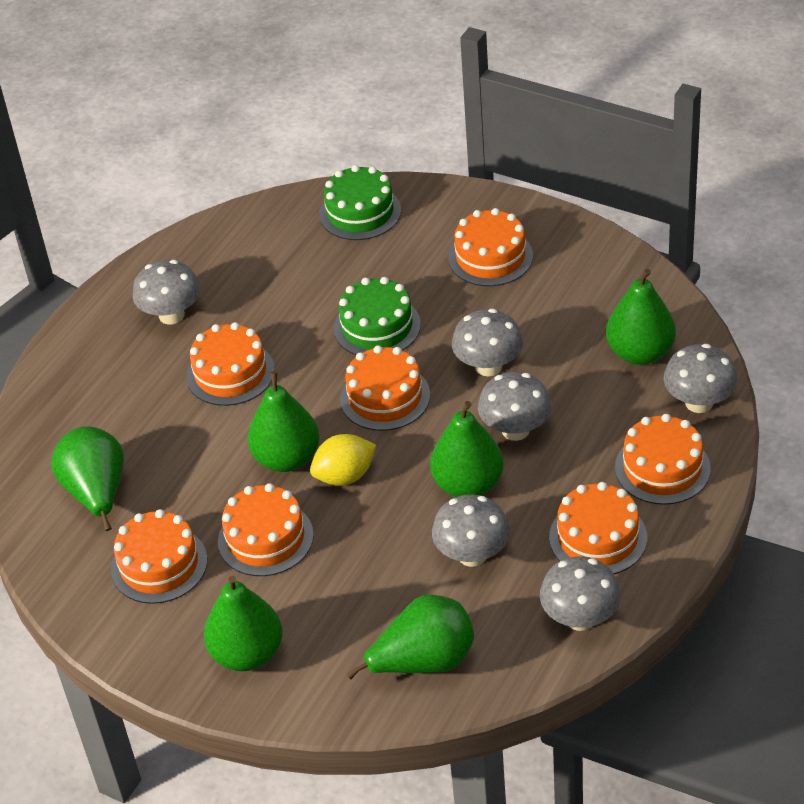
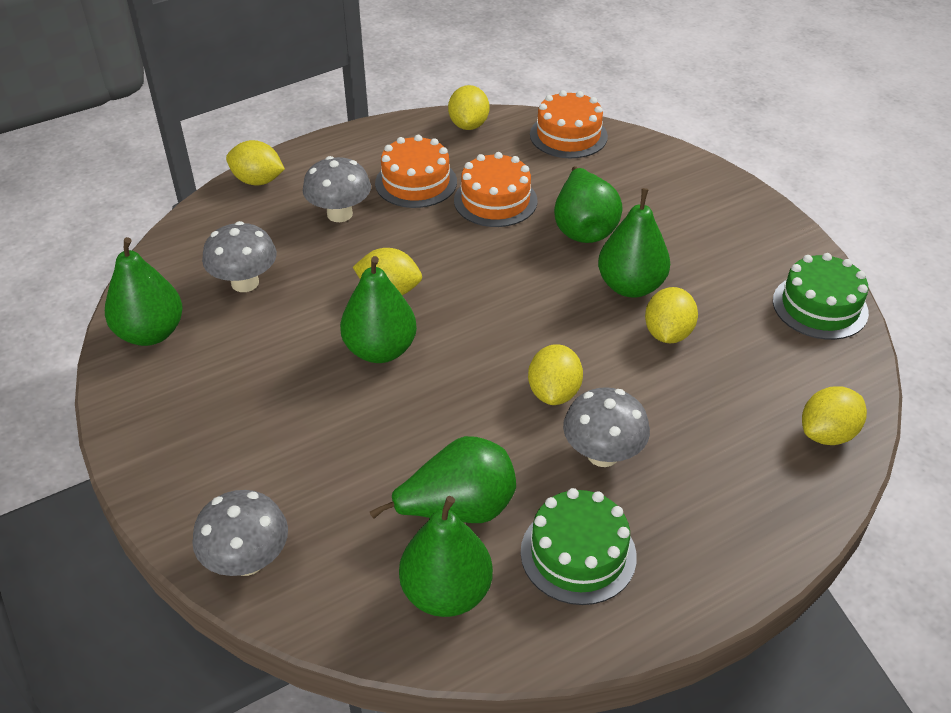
grey mushroom: 6 -> 4
orange cake: 7 -> 3
yellow lemon: 1 -> 6

